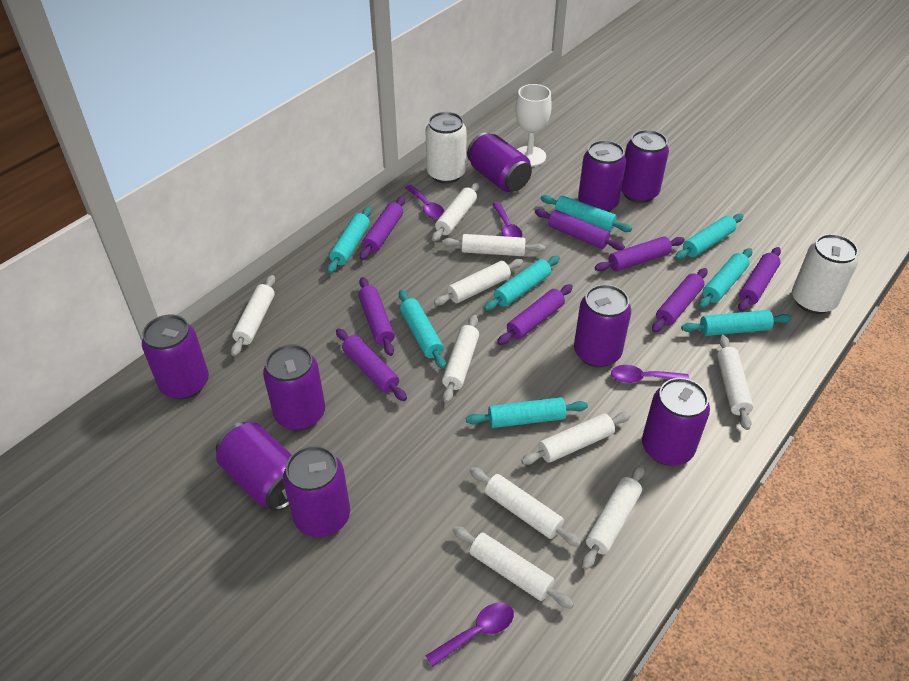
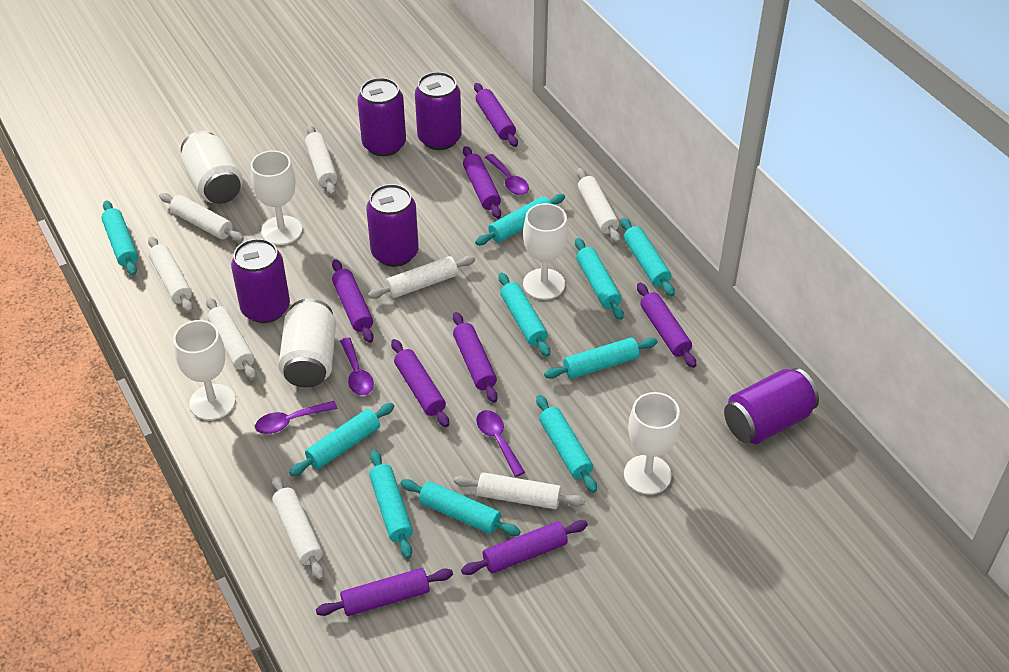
purple can: 9 -> 5
turquoise rolling pin: 8 -> 10
white goblet: 1 -> 4
white rolling pin: 10 -> 8

